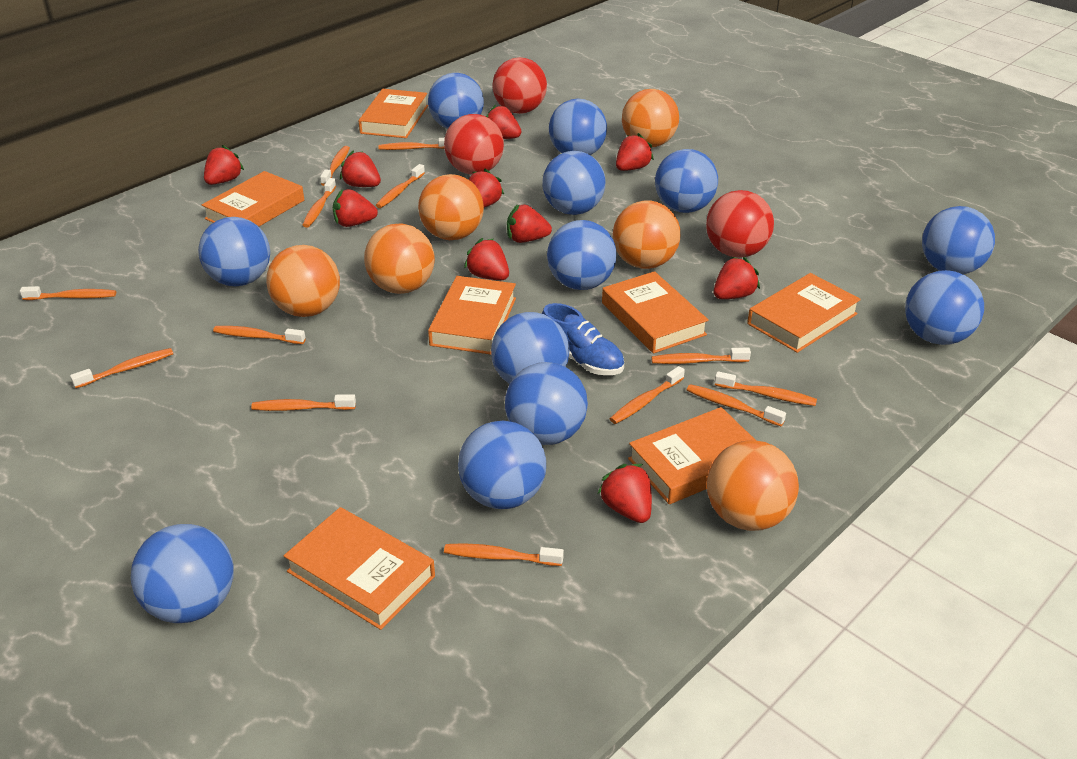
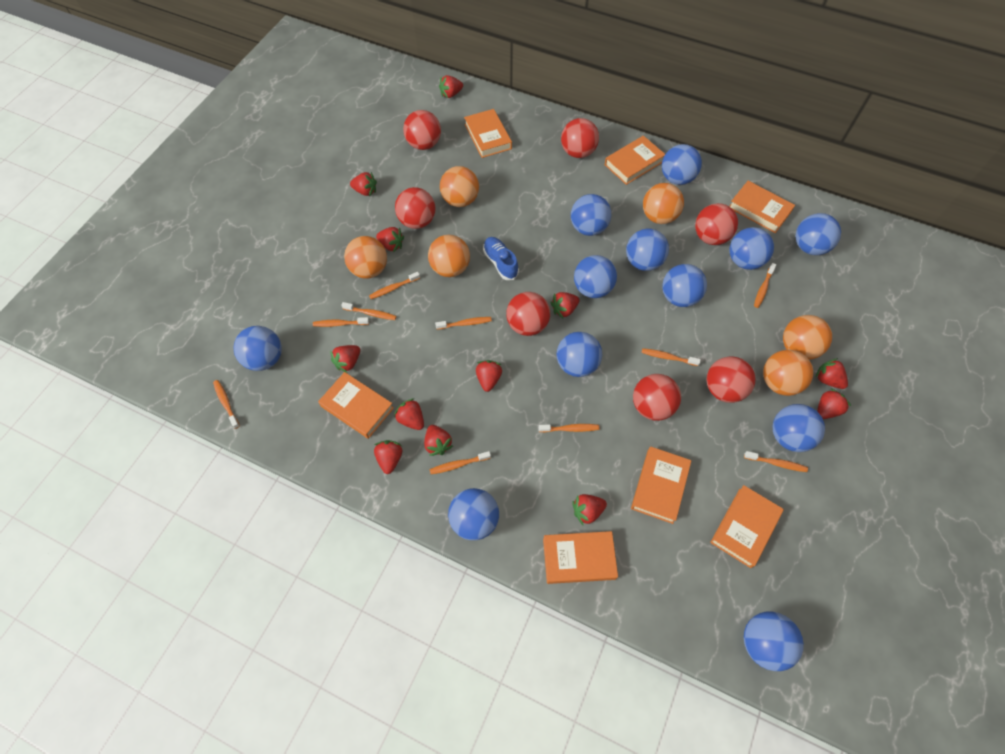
orange toothbrush: 13 -> 10
red ball: 3 -> 7
red strawberry: 10 -> 12

